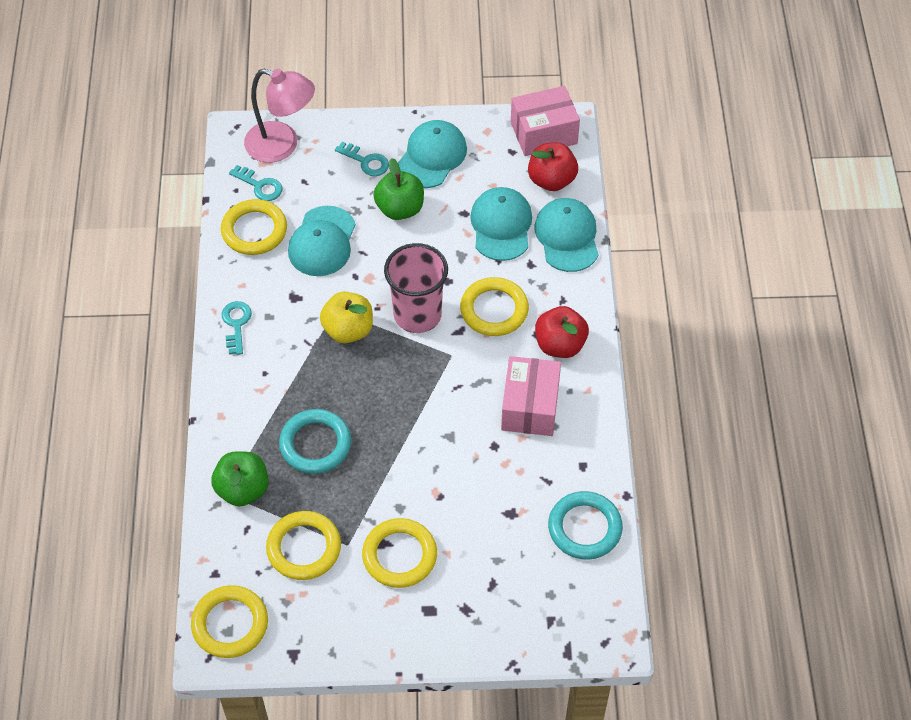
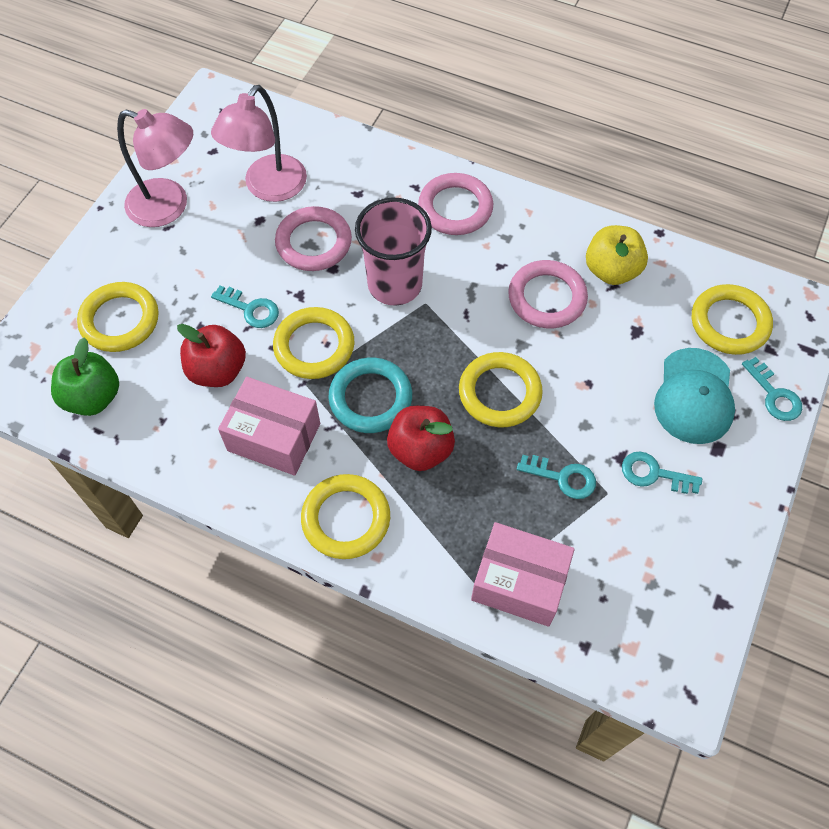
green apple: 2 -> 1
pink lamp: 1 -> 2
pink ring: 0 -> 3
turquoise cap: 4 -> 1
turquoise key: 3 -> 4
turquoise ring: 2 -> 1

